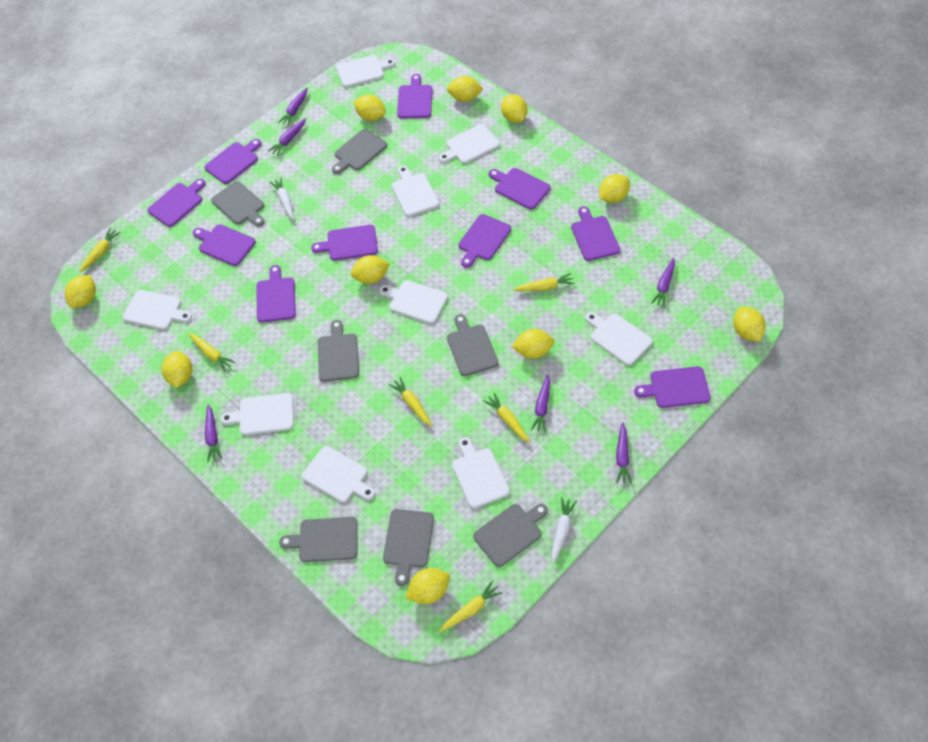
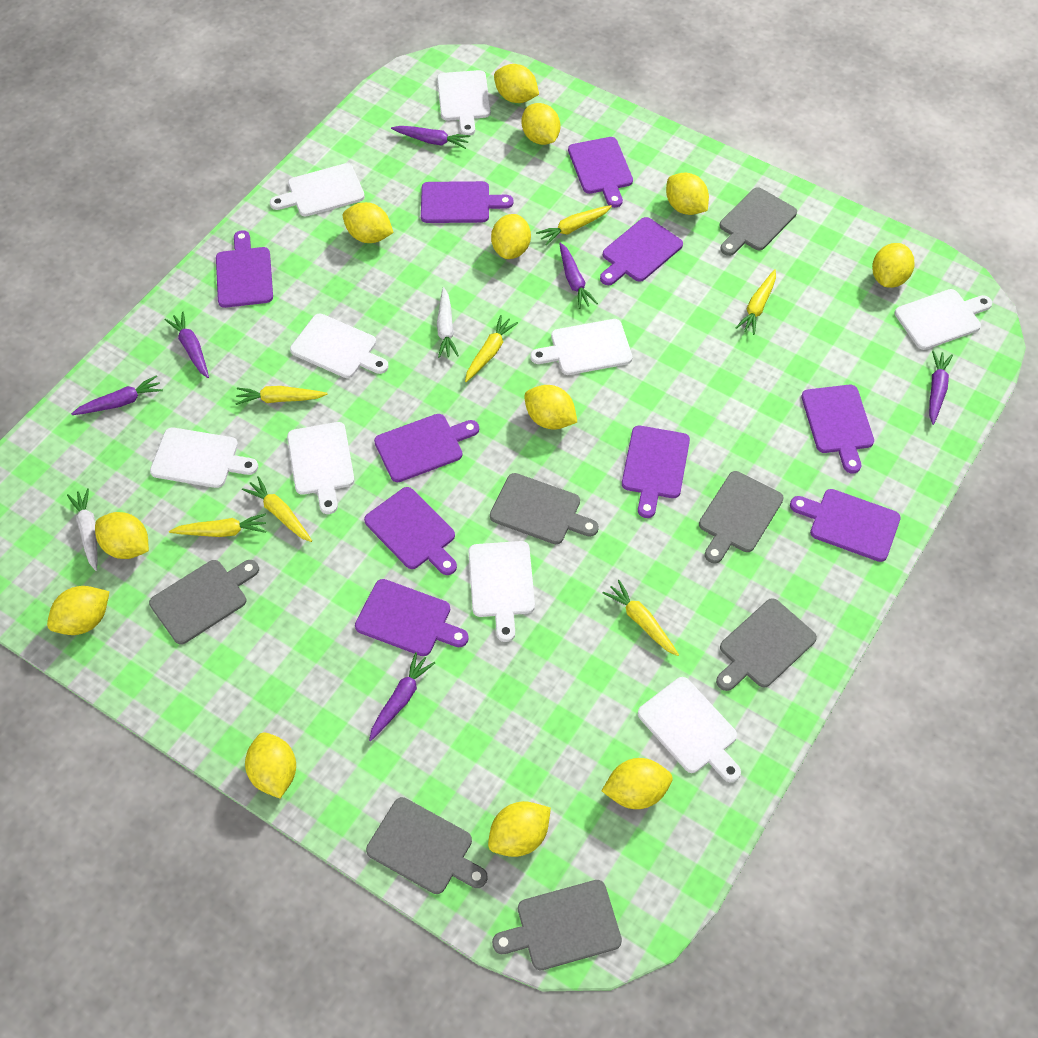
yellow carrot: 6 -> 7
yellow lemon: 10 -> 12

